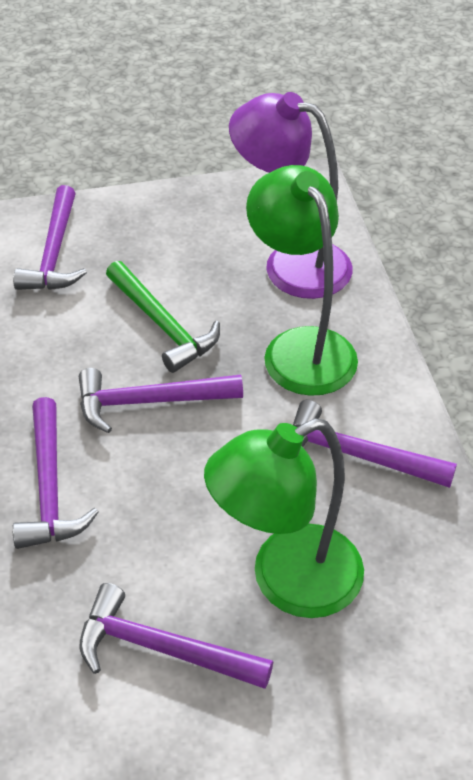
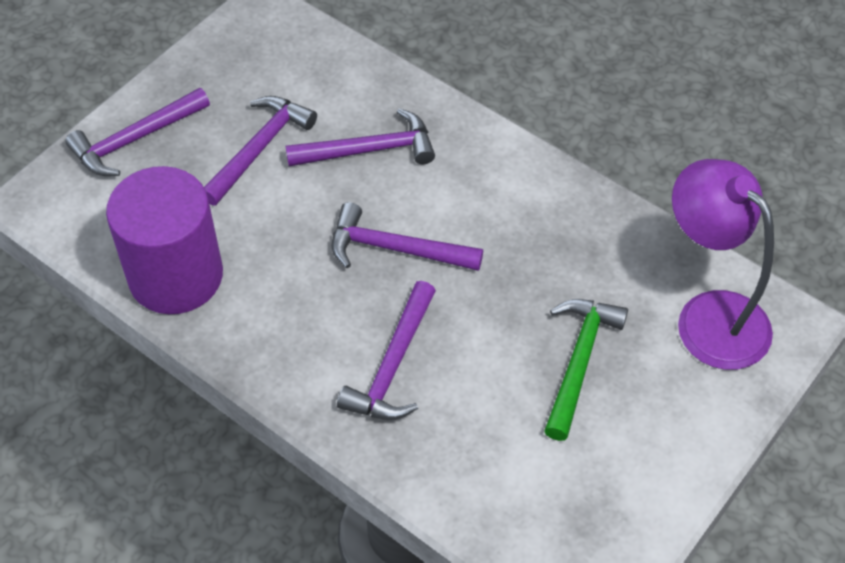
green lamp: 2 -> 0
purple cylinder: 0 -> 1

